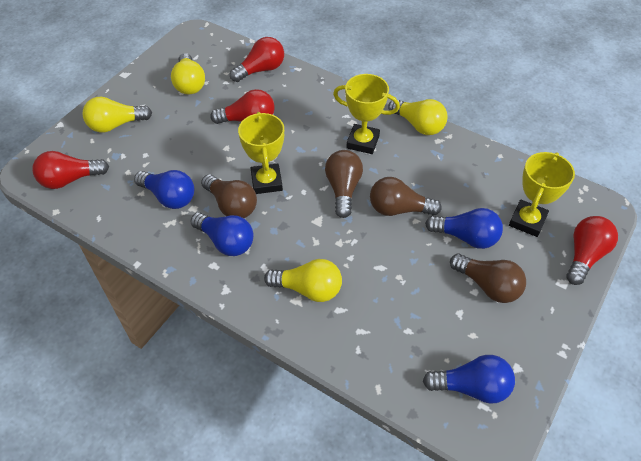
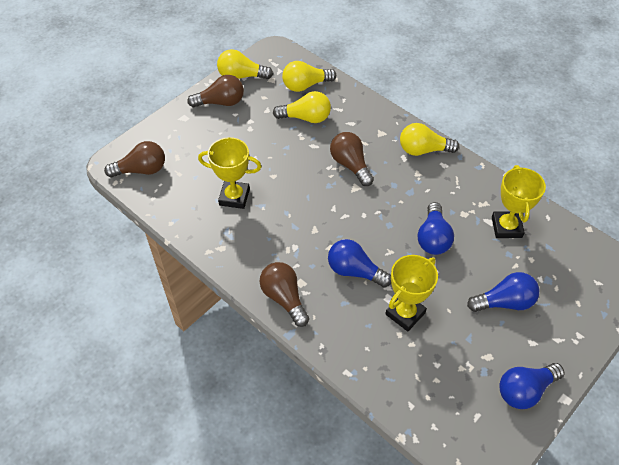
red light bulb: 4 -> 0

